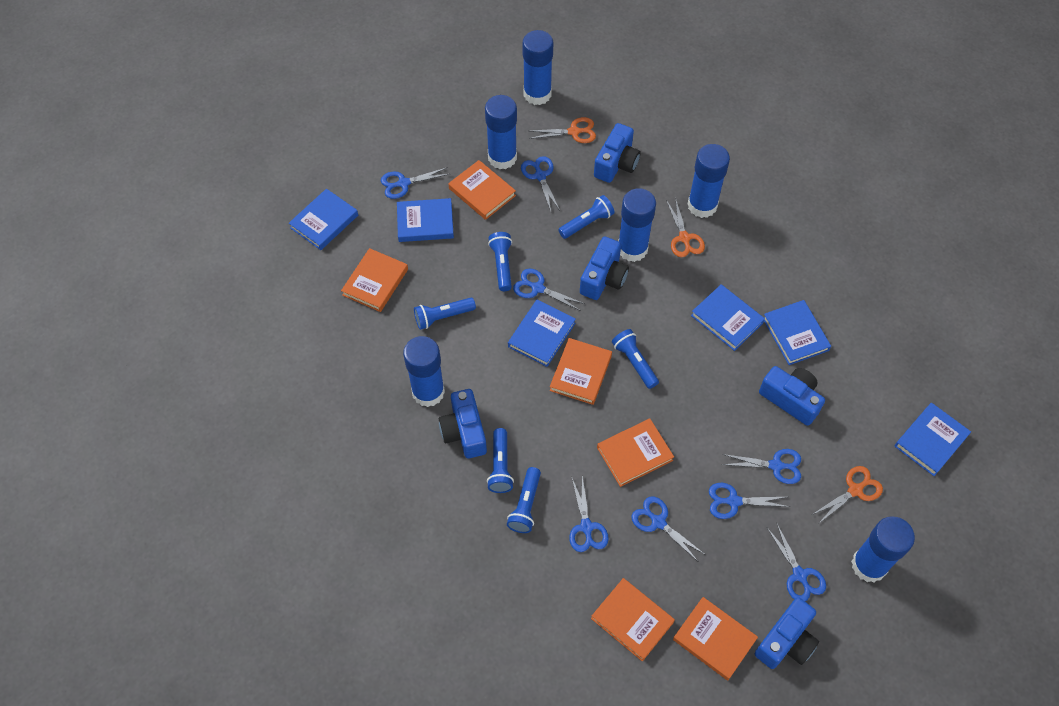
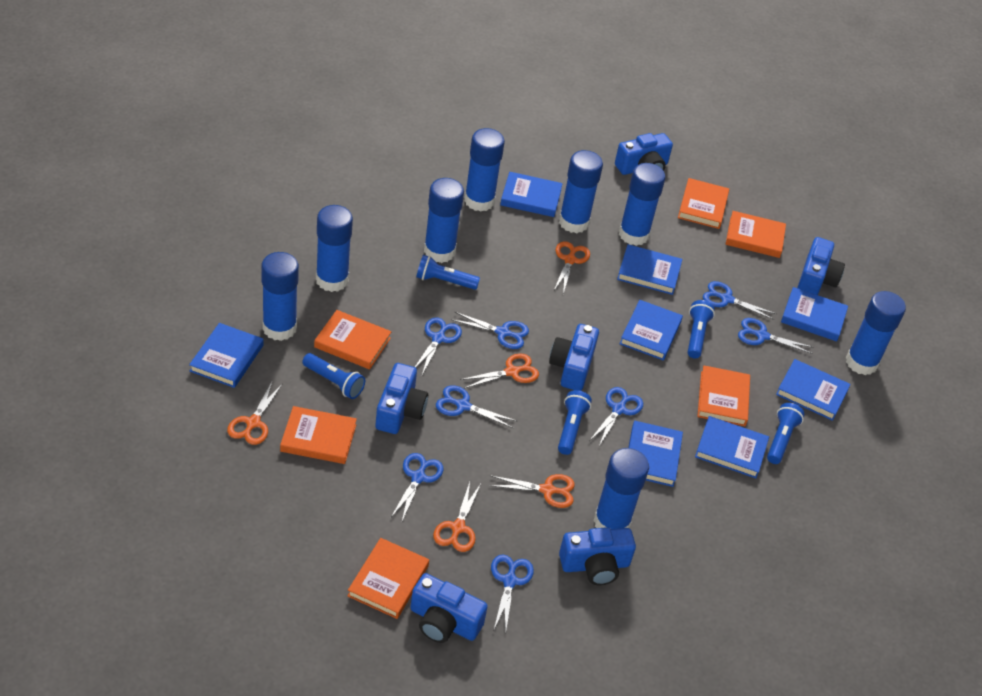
blue book: 6 -> 8
blue camera: 5 -> 6
blue flashlight: 6 -> 5
blue glue stick: 6 -> 8
orange scissors: 3 -> 5

